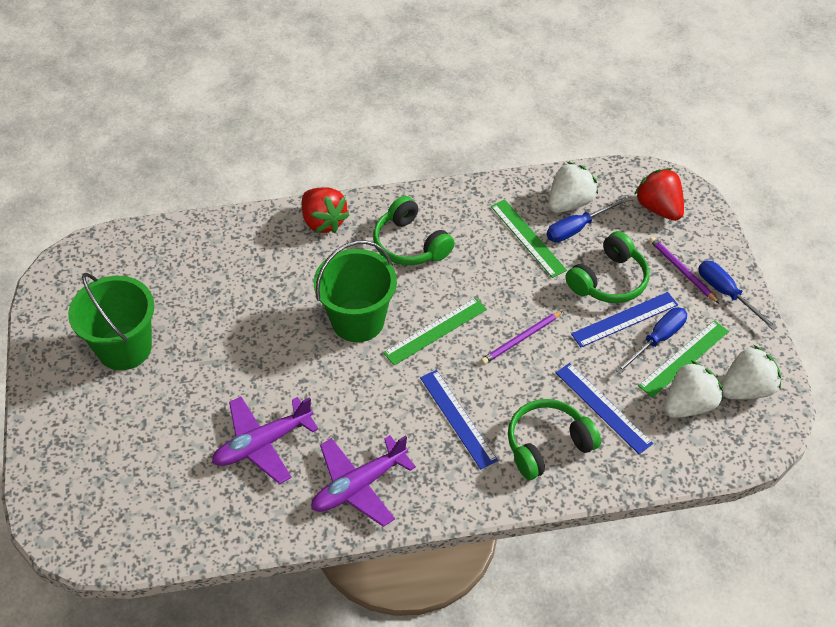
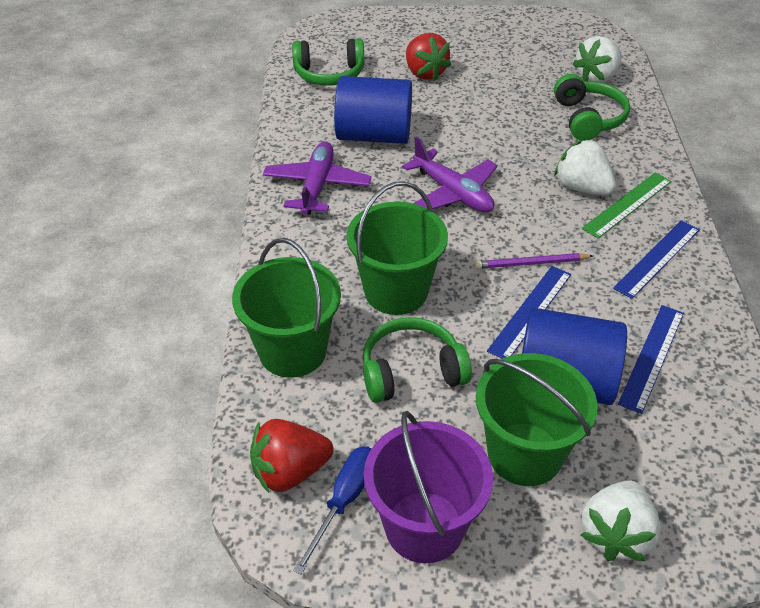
blue cylinder: 0 -> 2
blue screwdriver: 3 -> 1
green bucket: 2 -> 3
green ruler: 3 -> 1
purple bucket: 0 -> 1
purple pencil: 2 -> 1

